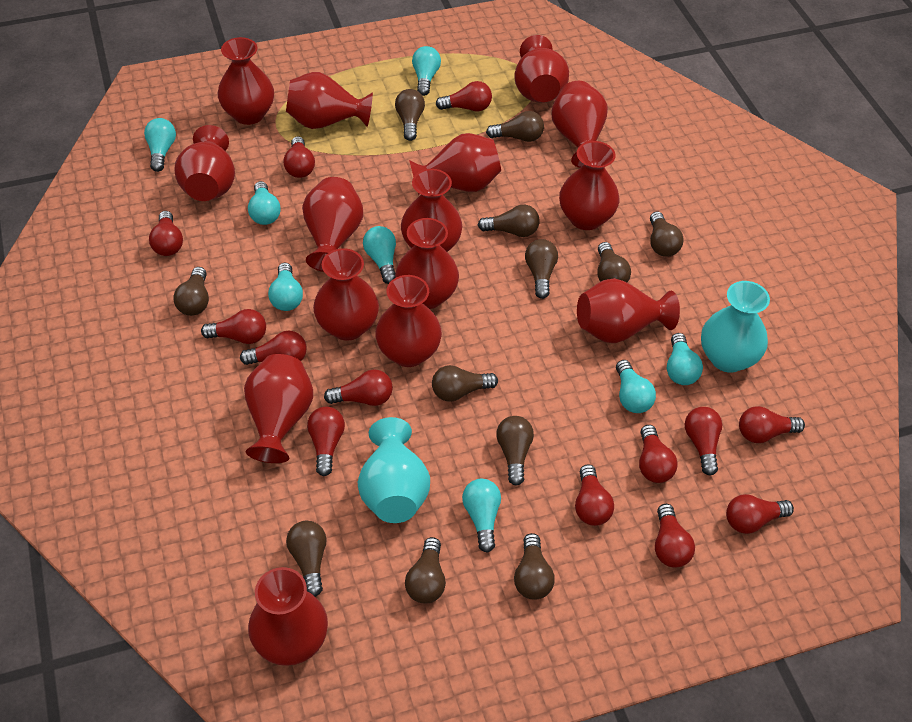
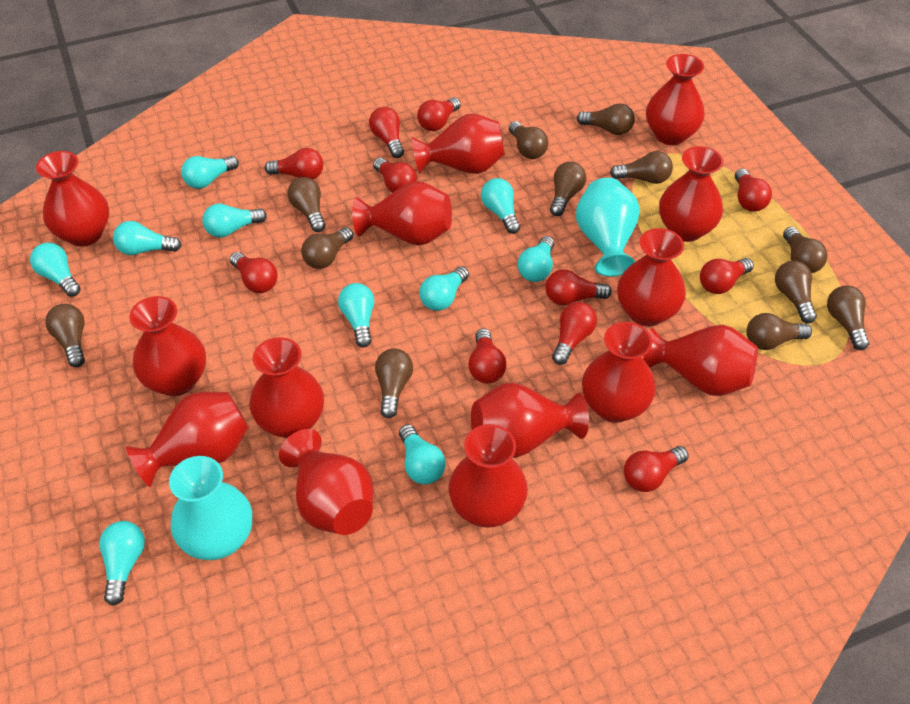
red light bulb: 13 -> 11
red vase: 15 -> 14
turquoise light bulb: 8 -> 10

